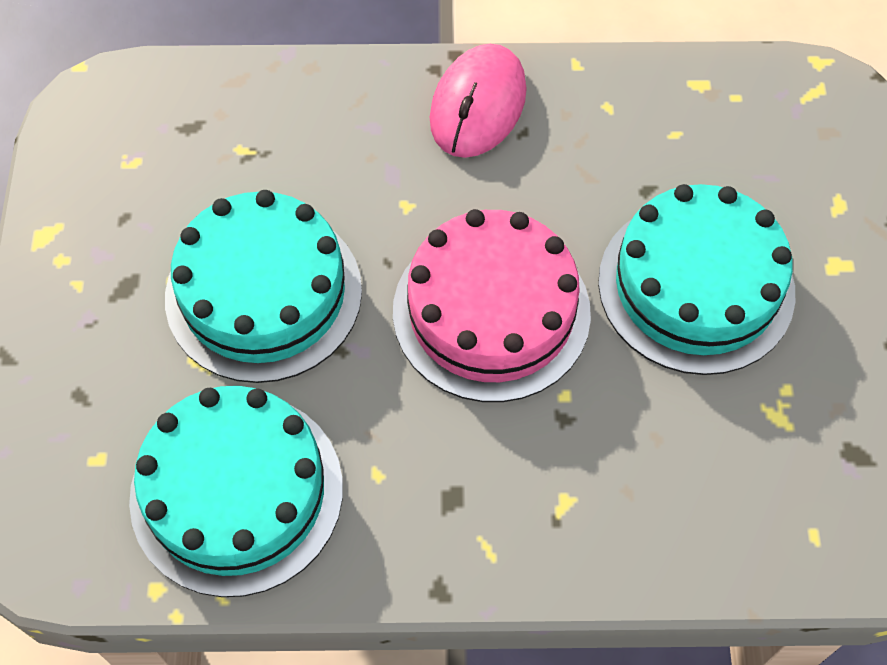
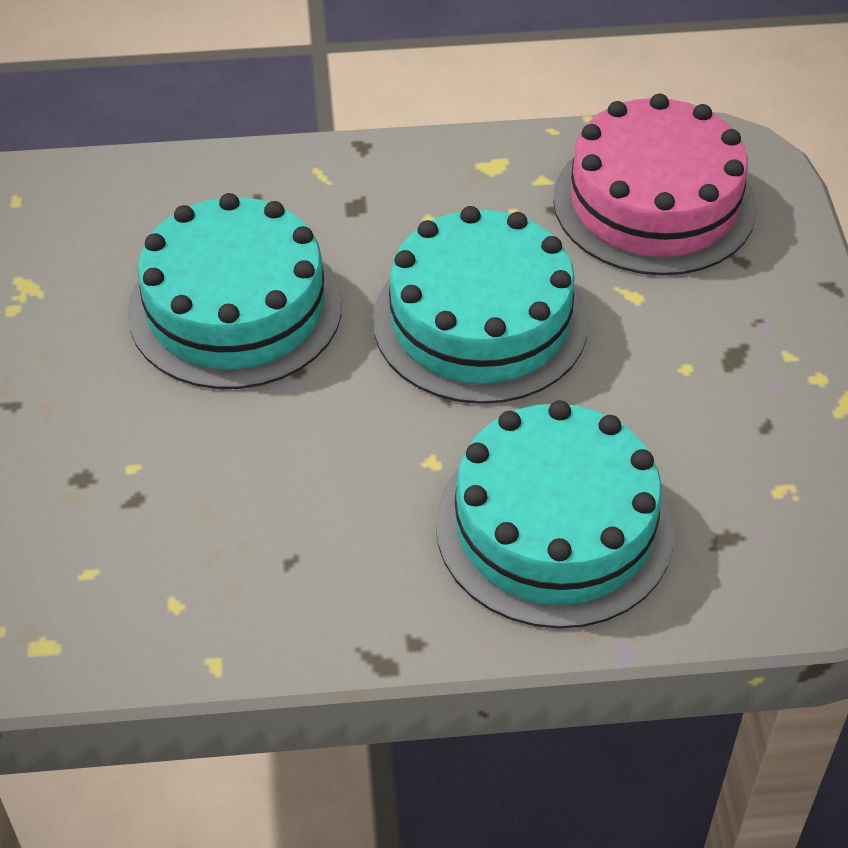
pink mouse: 1 -> 0

